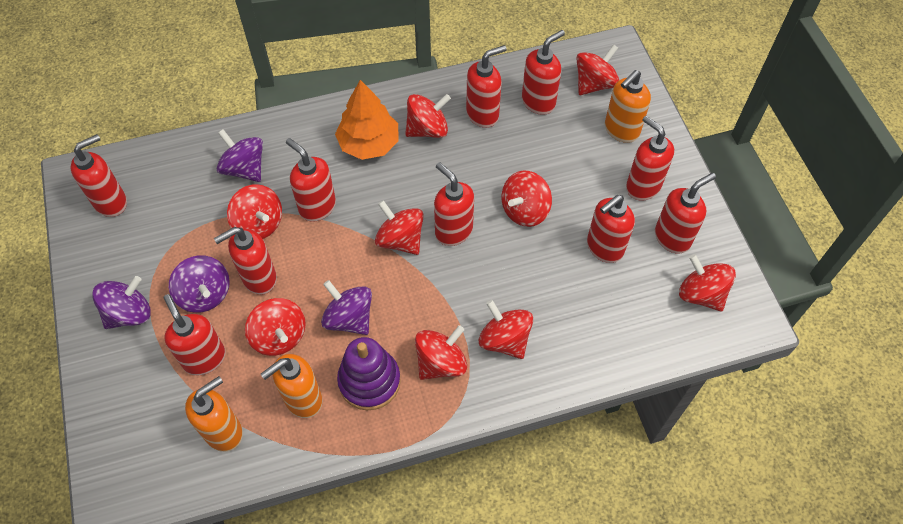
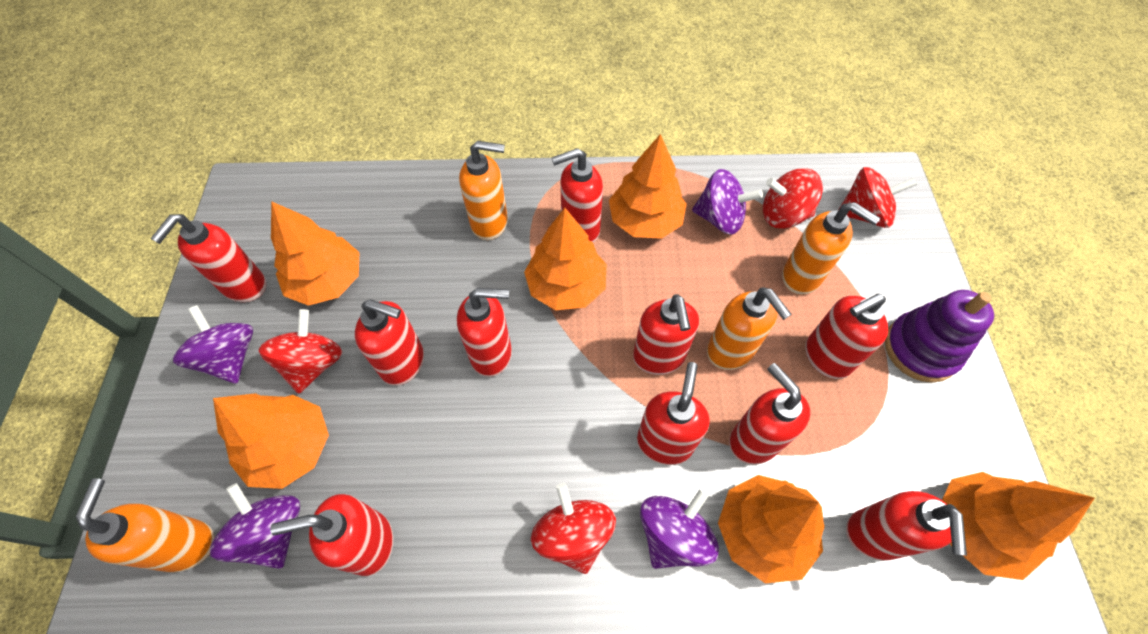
orange soap dispenser: 3 -> 4
orange tree: 1 -> 6
red spinning top: 9 -> 4

